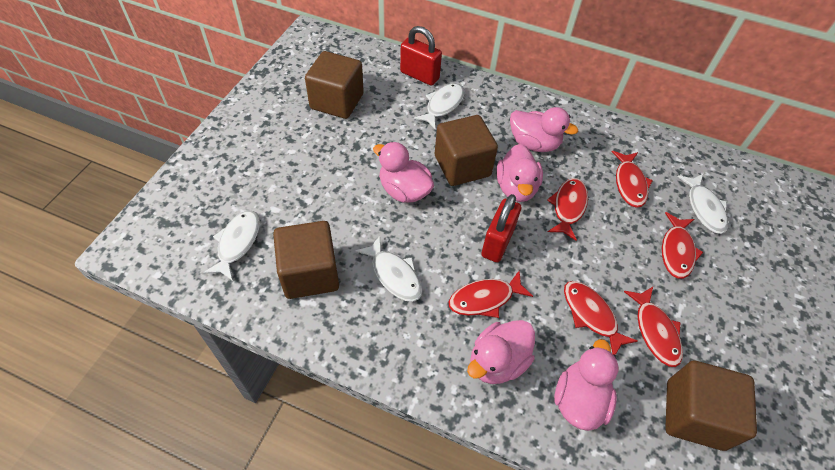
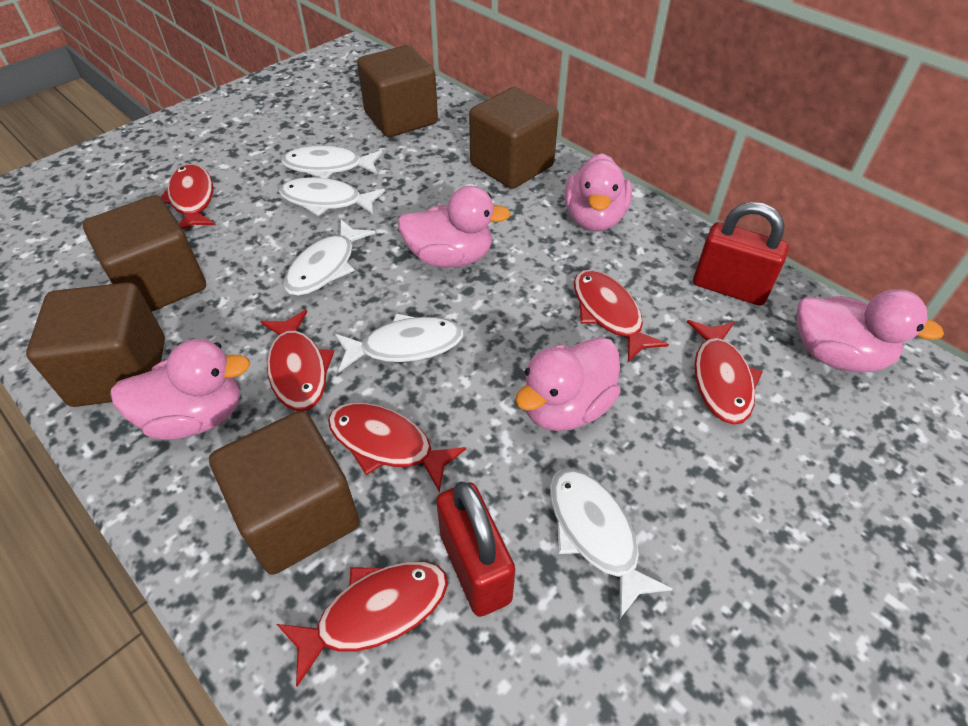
brown cube: 4 -> 5
white fish: 4 -> 5

